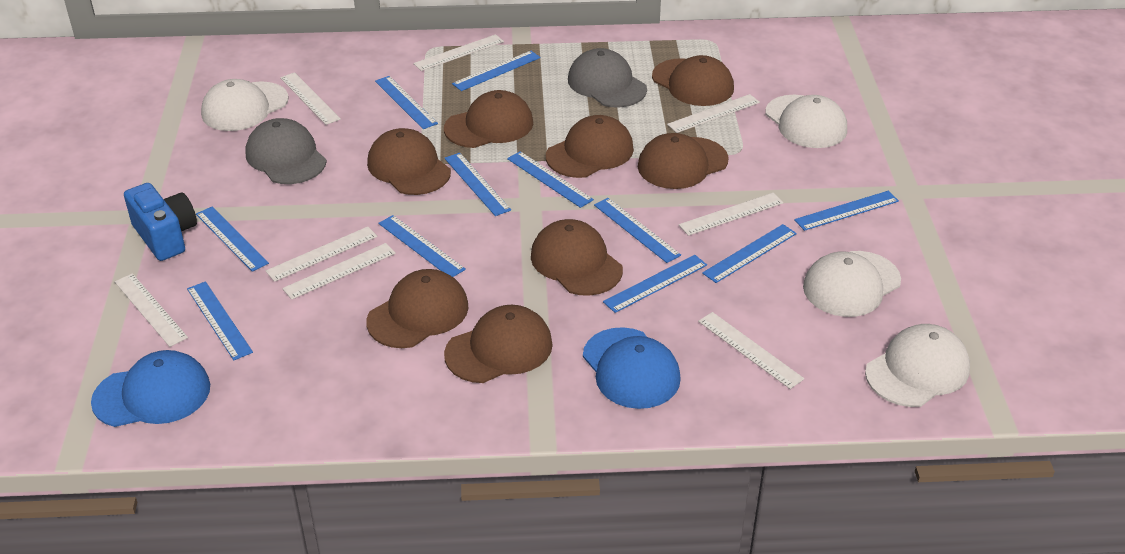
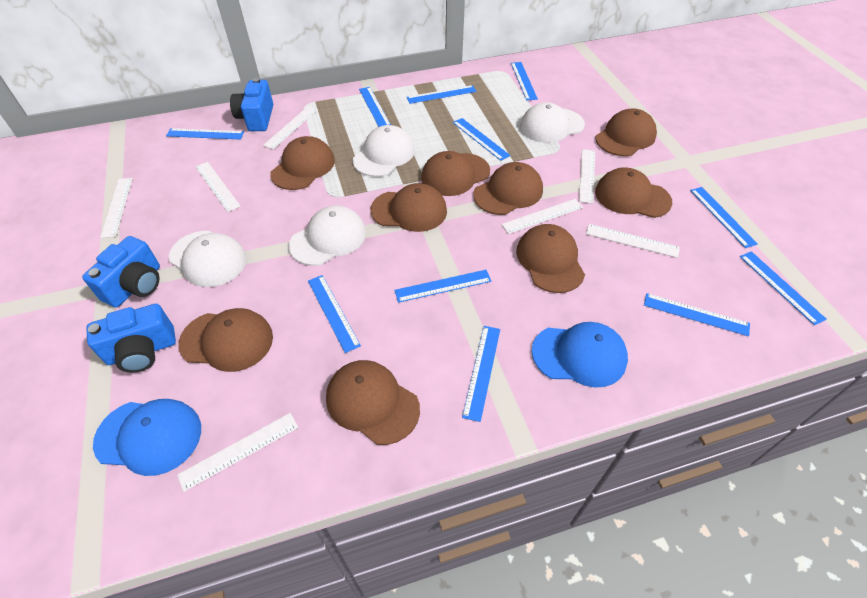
blue camera: 1 -> 3
brown cap: 8 -> 9
grey cap: 2 -> 0
white ruler: 8 -> 7

